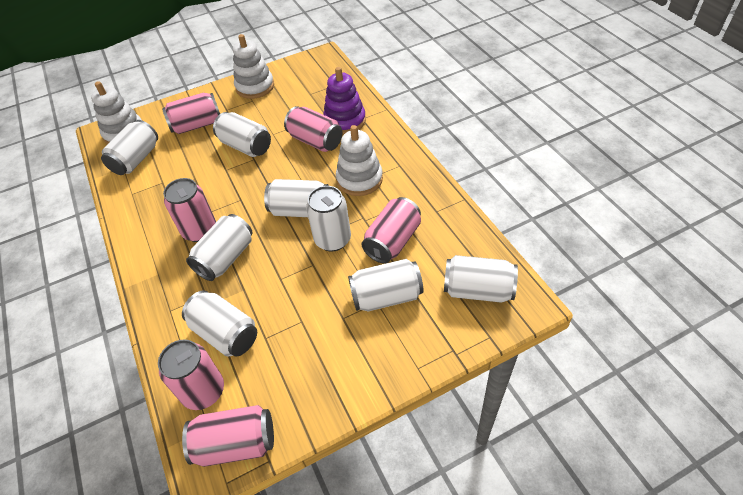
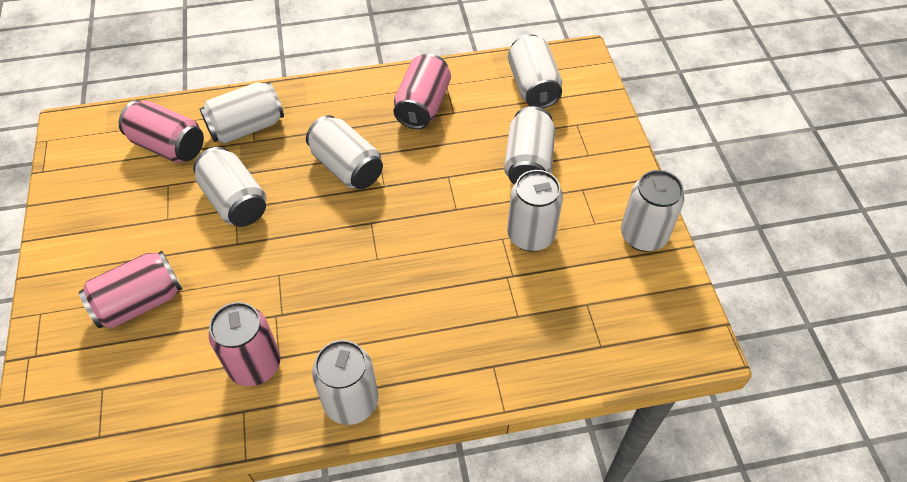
pink can: 6 -> 4
purple stacking toy: 1 -> 0
white stacking toy: 3 -> 0

